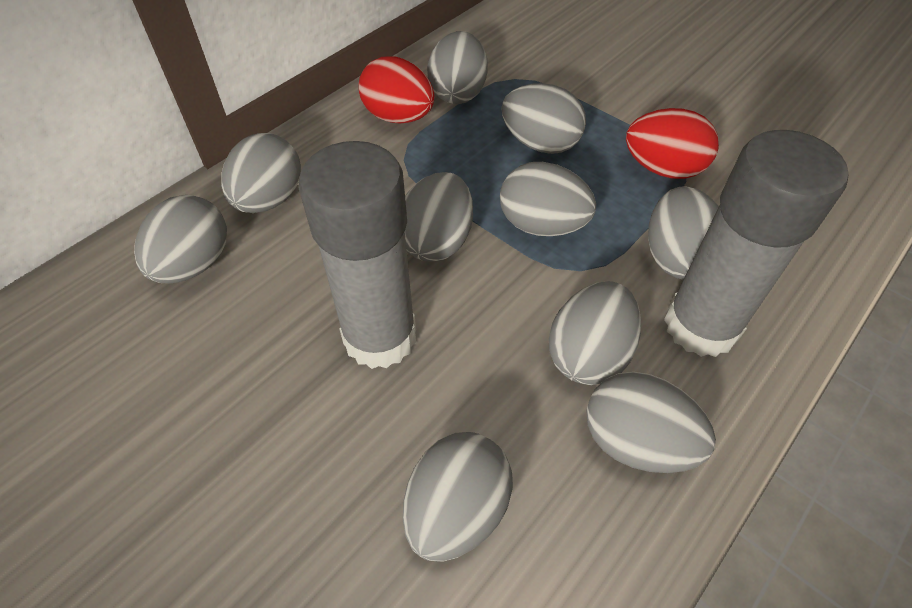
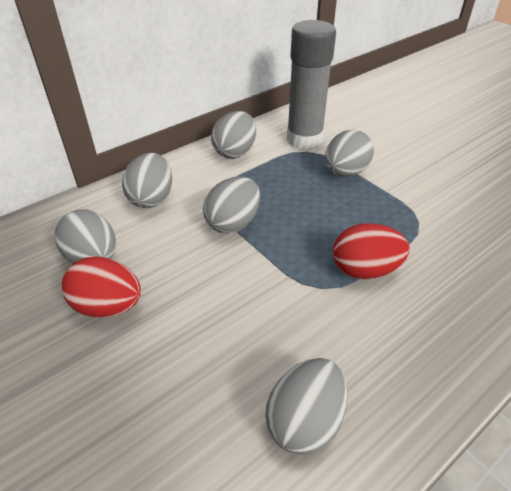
grey egg: 10 -> 6
grey glue stick: 2 -> 1

